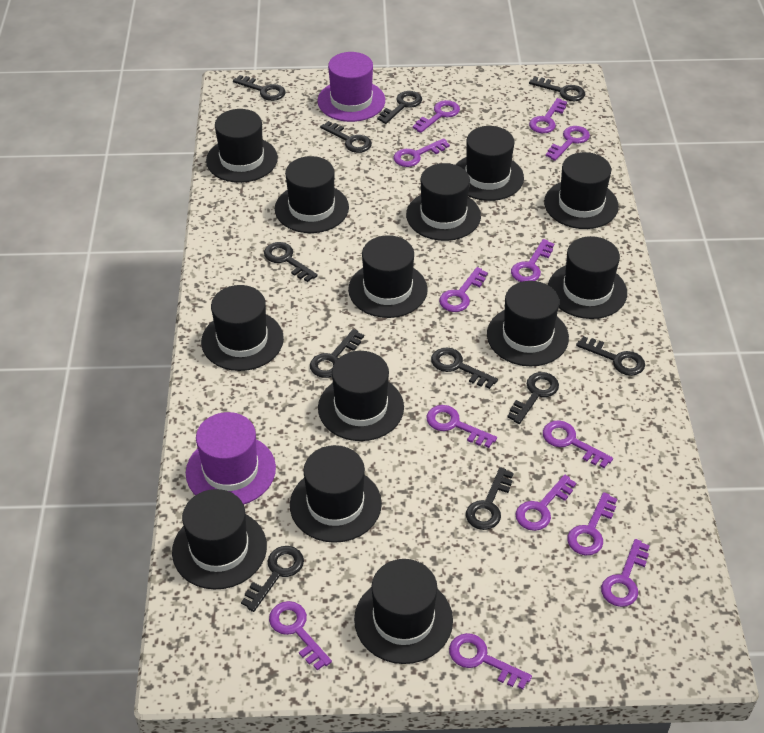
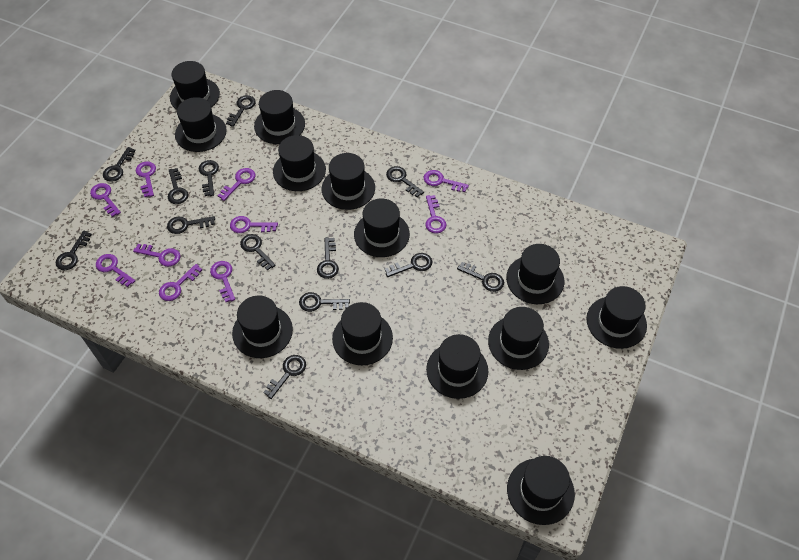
black key: 11 -> 13
purple hat: 2 -> 0
purple key: 13 -> 10

